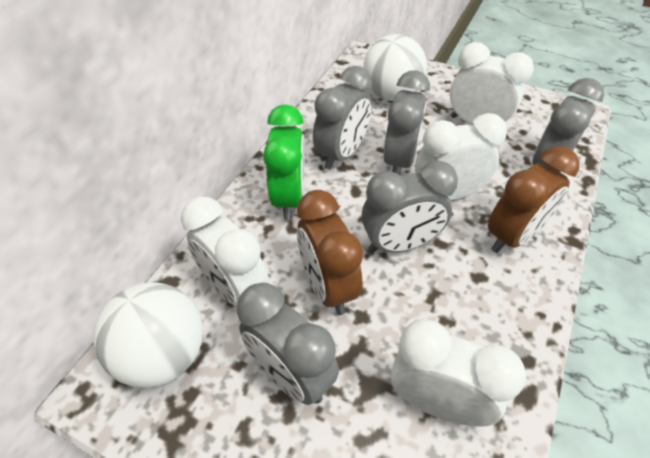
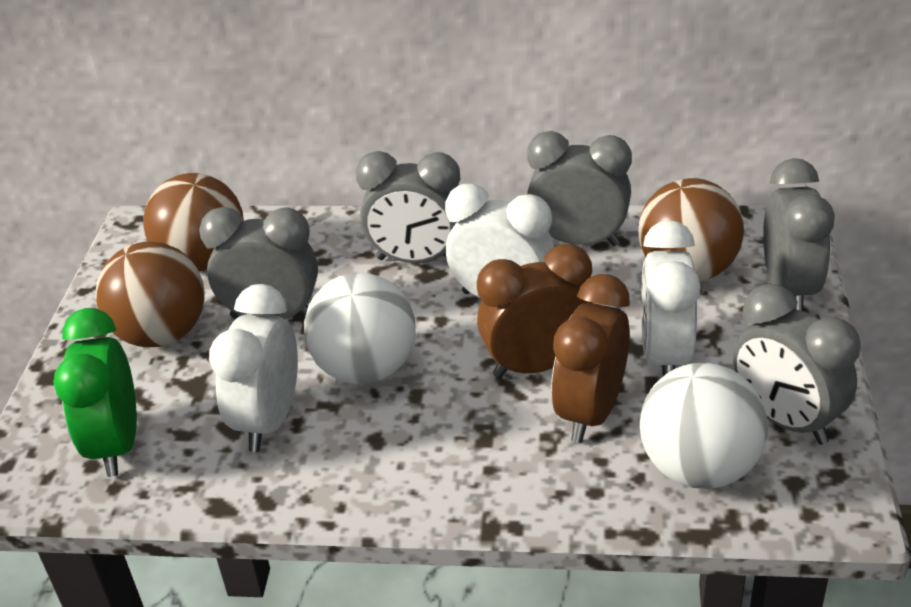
brown ball: 0 -> 3
white clock: 4 -> 3

